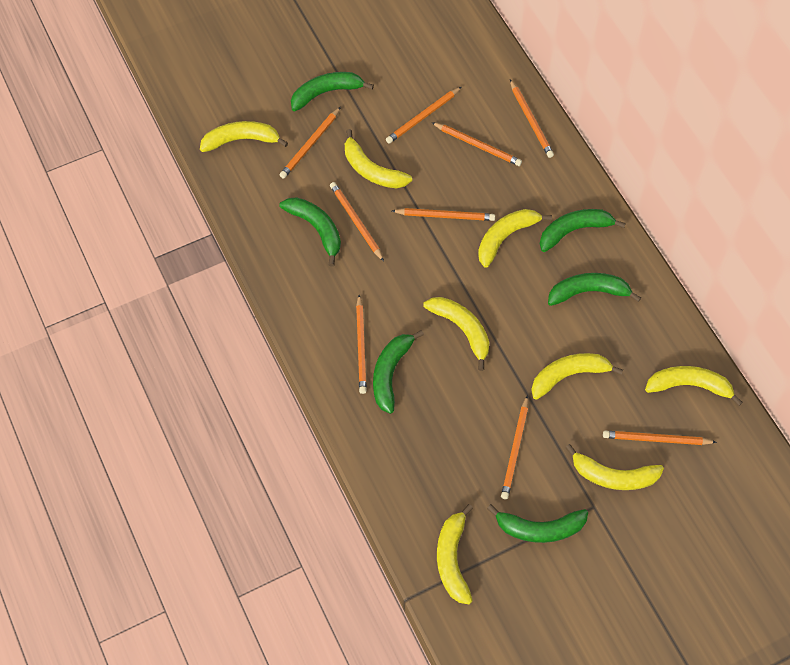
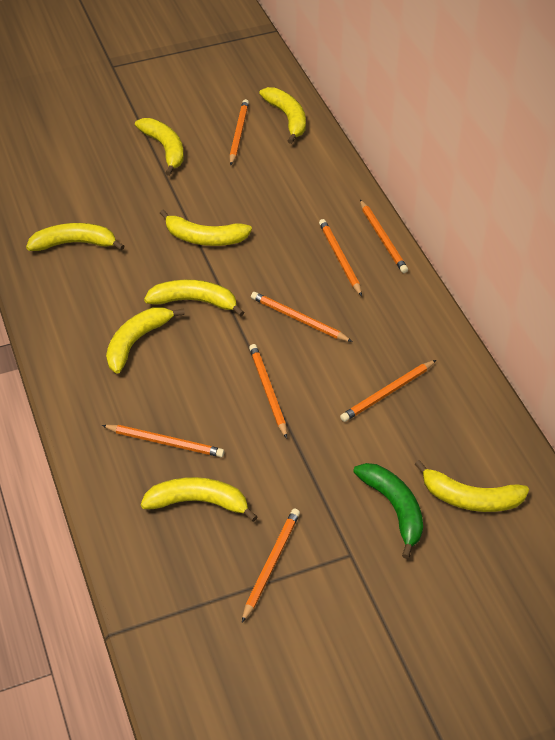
green banana: 6 -> 1
orange pencil: 9 -> 8

